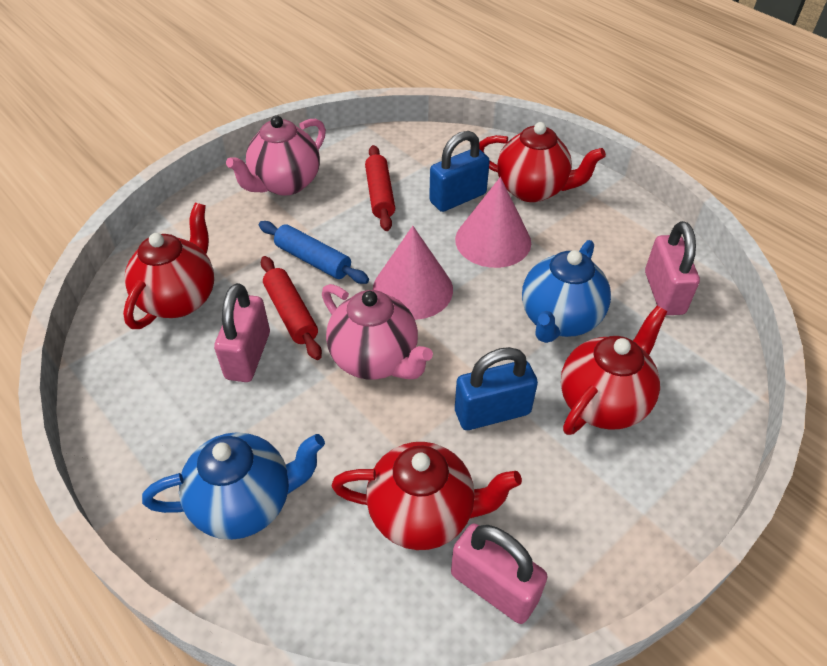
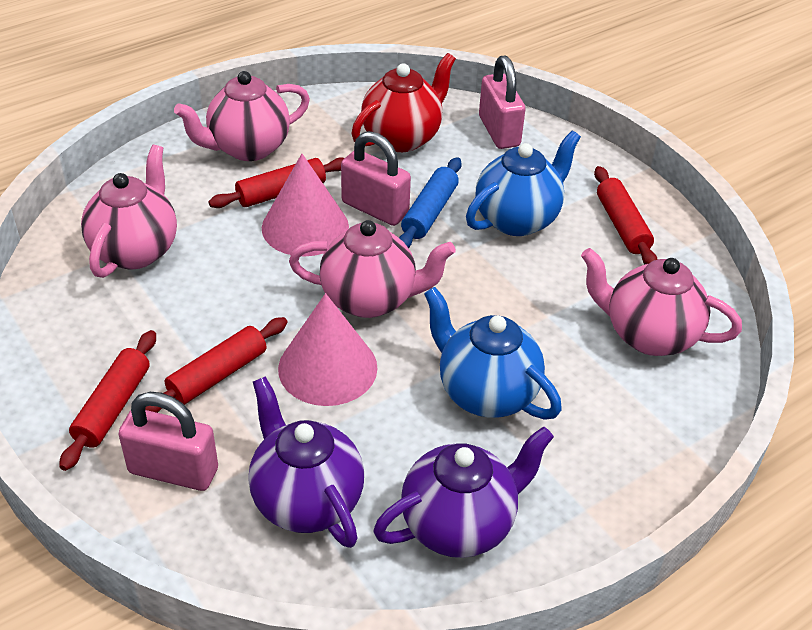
blue padlock: 2 -> 0
pink teapot: 2 -> 4
purple teapot: 0 -> 2
red rolling pin: 2 -> 4
red teapot: 4 -> 1

